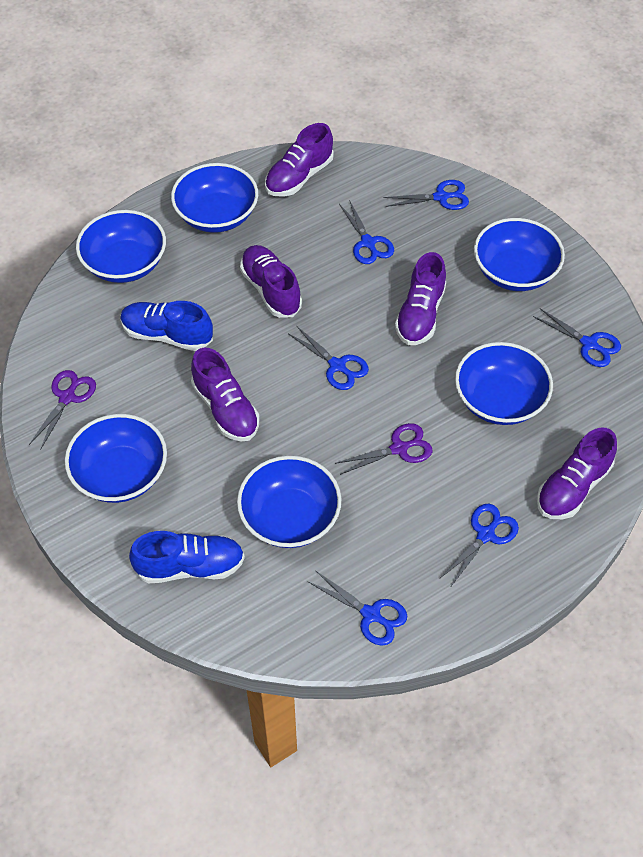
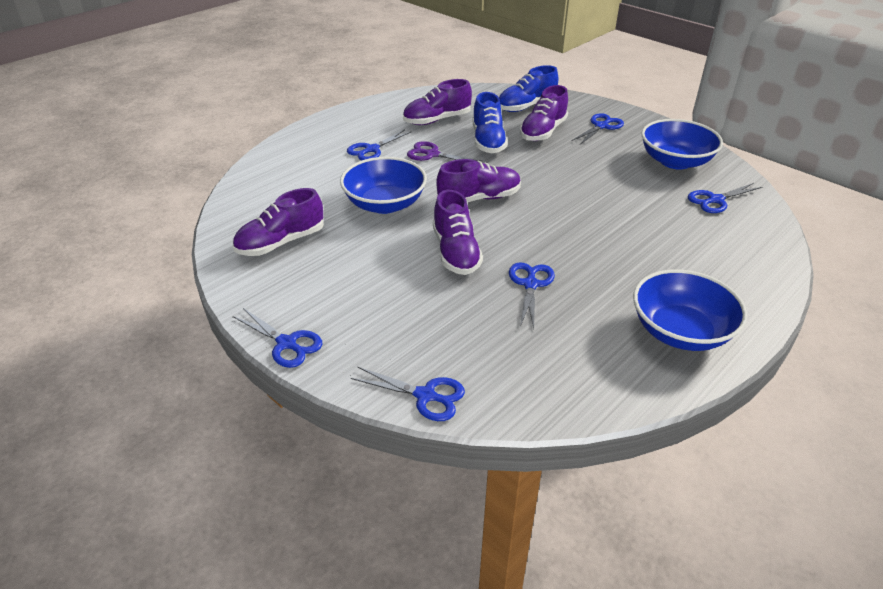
blue bowl: 6 -> 3
purple scissors: 2 -> 1

